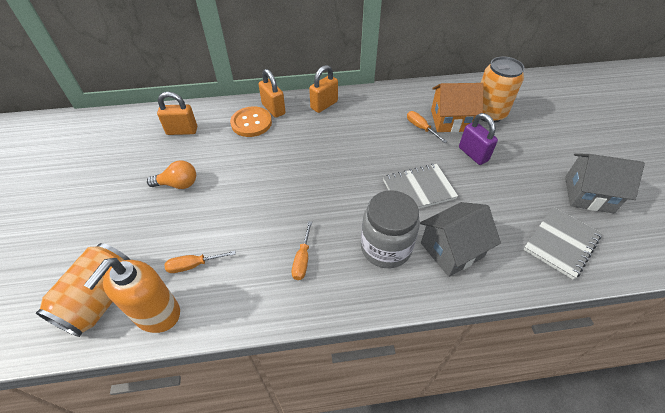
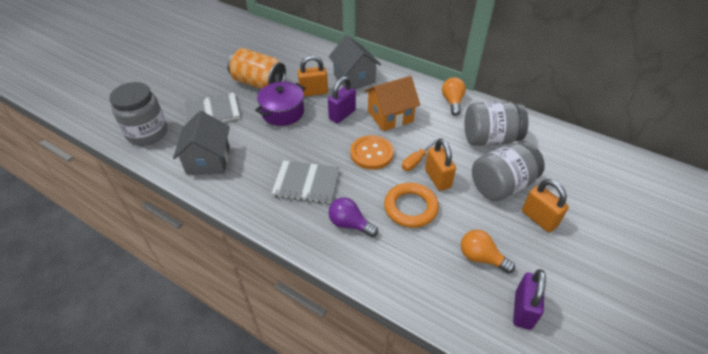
grey jar: 1 -> 3
orange can: 2 -> 1
orange light bulb: 1 -> 2
orange ring: 0 -> 1
orange screwdriver: 3 -> 1
orange soap dispenser: 1 -> 0
purple light bulb: 0 -> 1
purple padlock: 1 -> 2
purple pot: 0 -> 1

